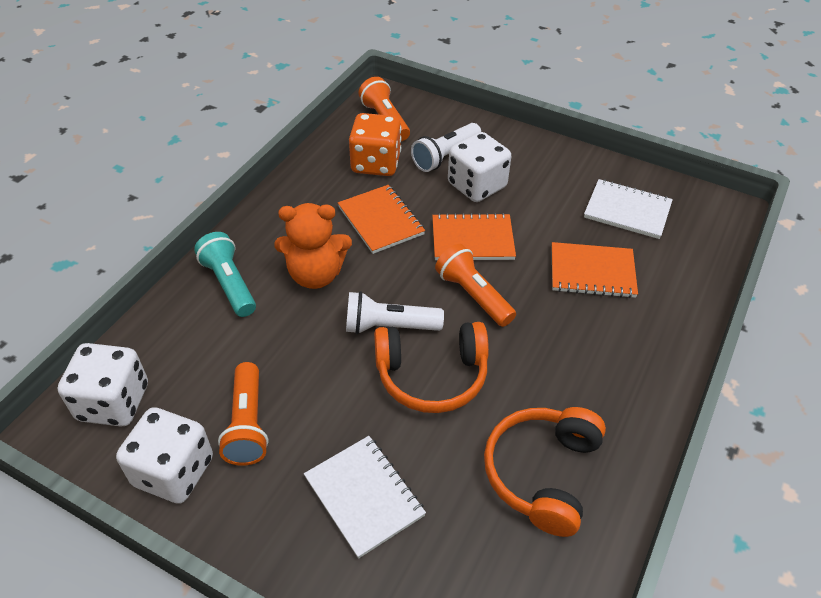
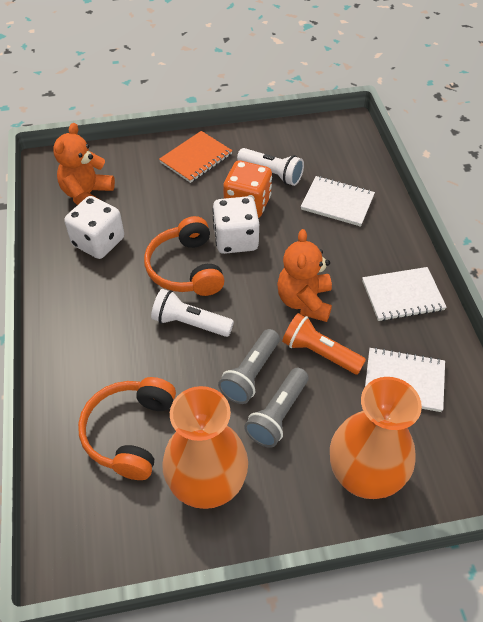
grey flashlight: 0 -> 2
orange flashlight: 3 -> 1
orange notebook: 3 -> 1
orange teddy bear: 1 -> 2
orange vase: 0 -> 2
turquoise flashlight: 1 -> 0
white dice: 3 -> 2
white notebook: 2 -> 3

